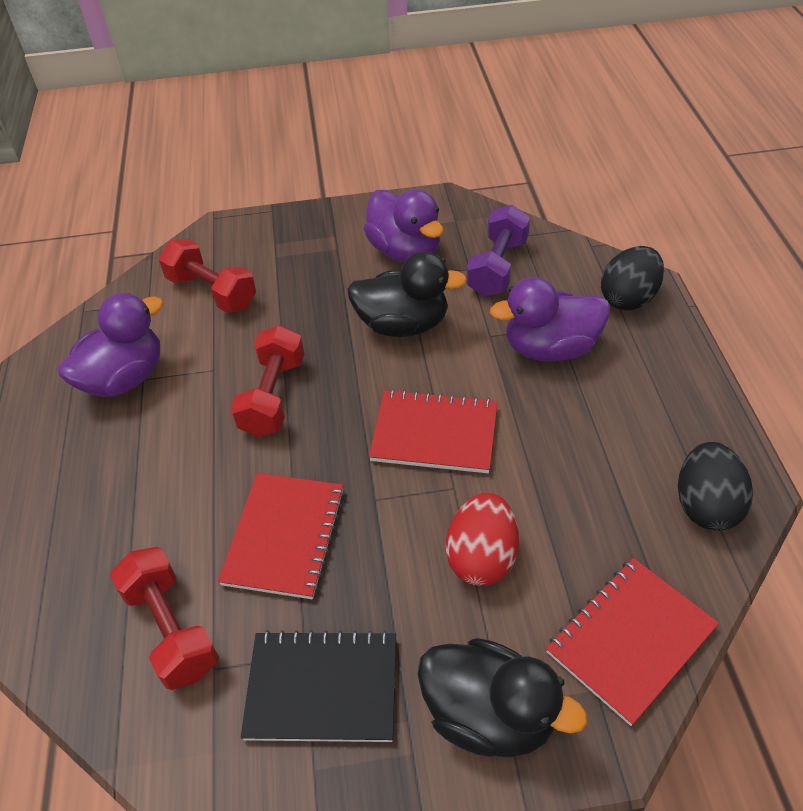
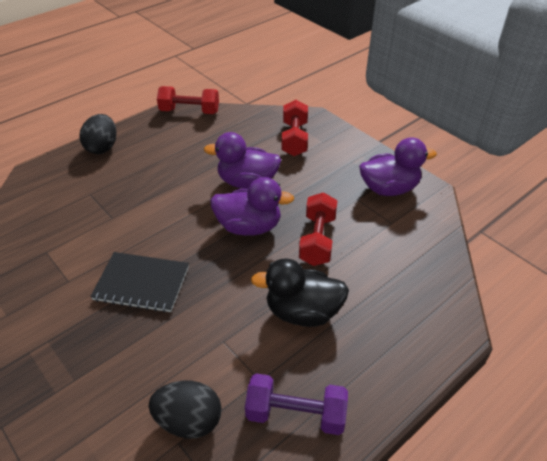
black duck: 2 -> 1
red egg: 1 -> 0
red notebook: 3 -> 0

